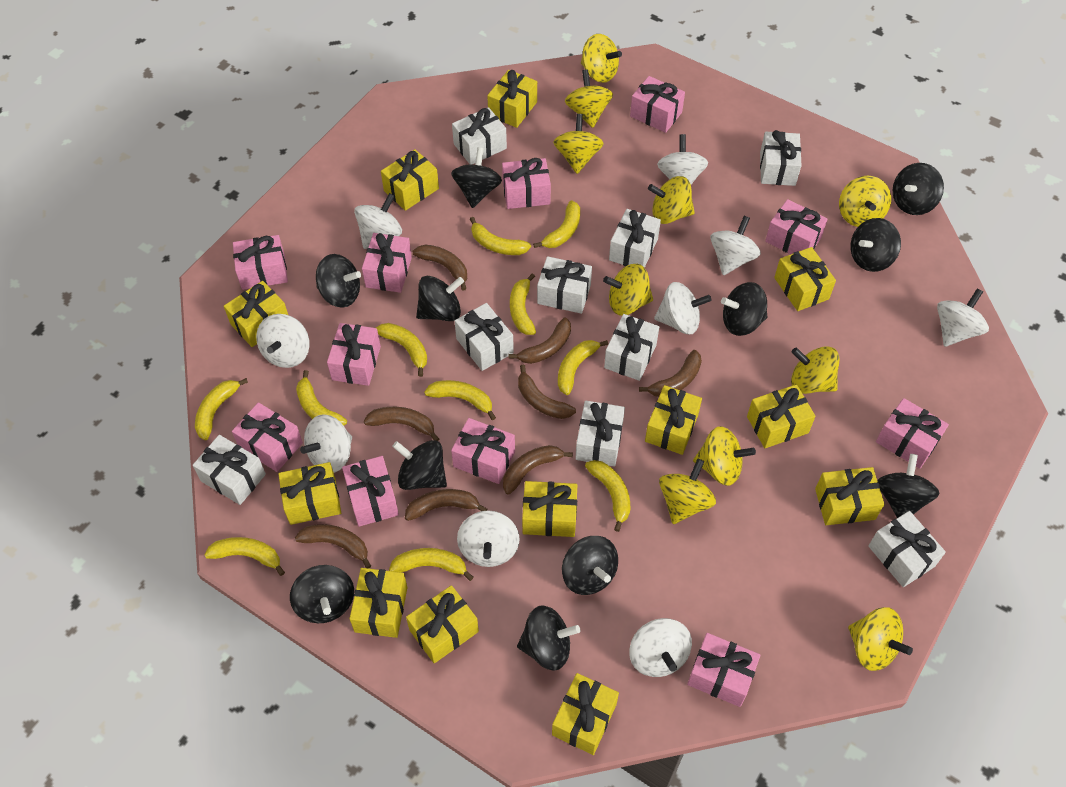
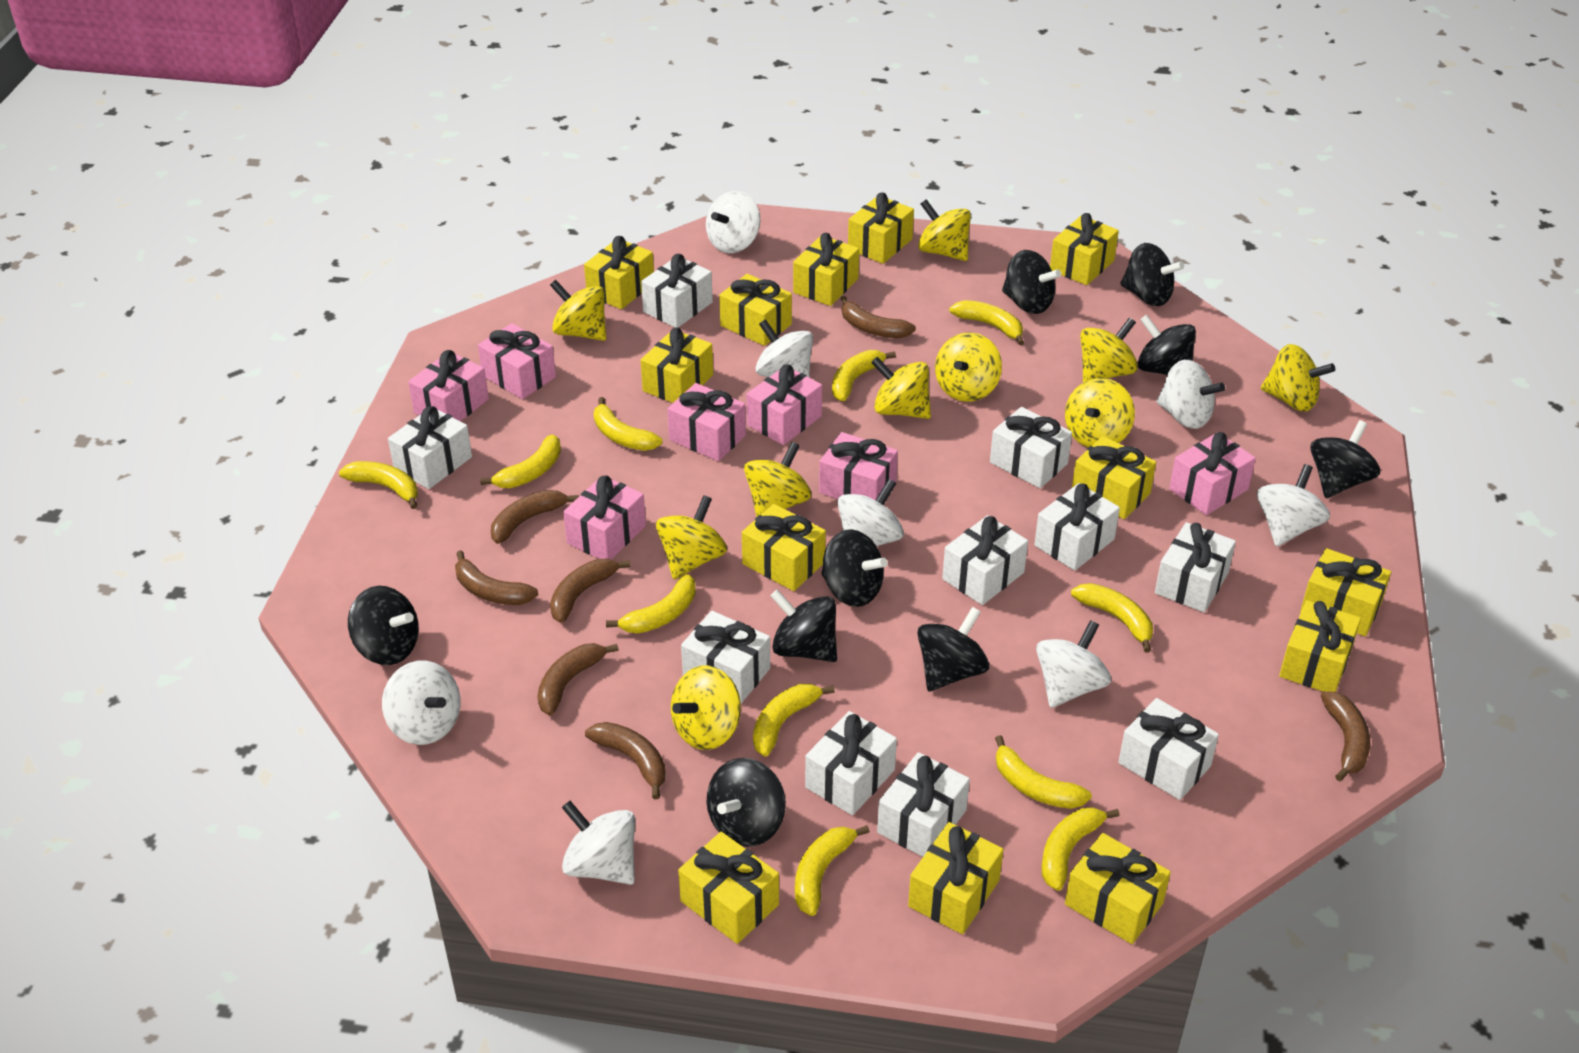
black spinning top: 11 -> 9
brown banana: 8 -> 7
pink gift: 11 -> 7
white gift: 9 -> 10
white spinning top: 9 -> 8
yellow gift: 12 -> 13

